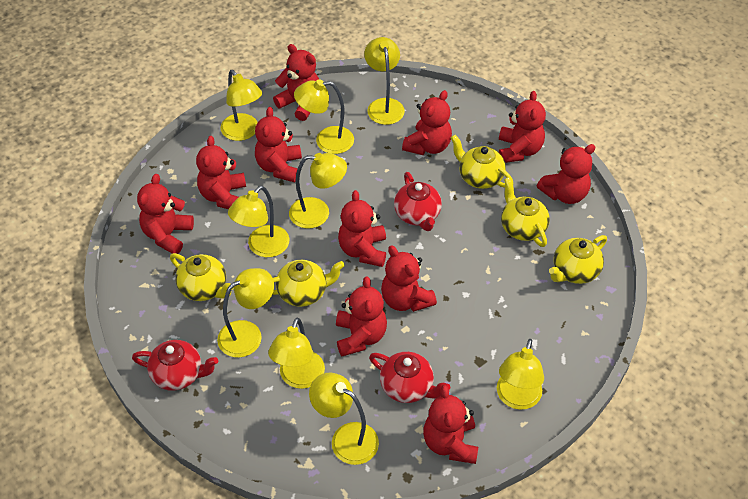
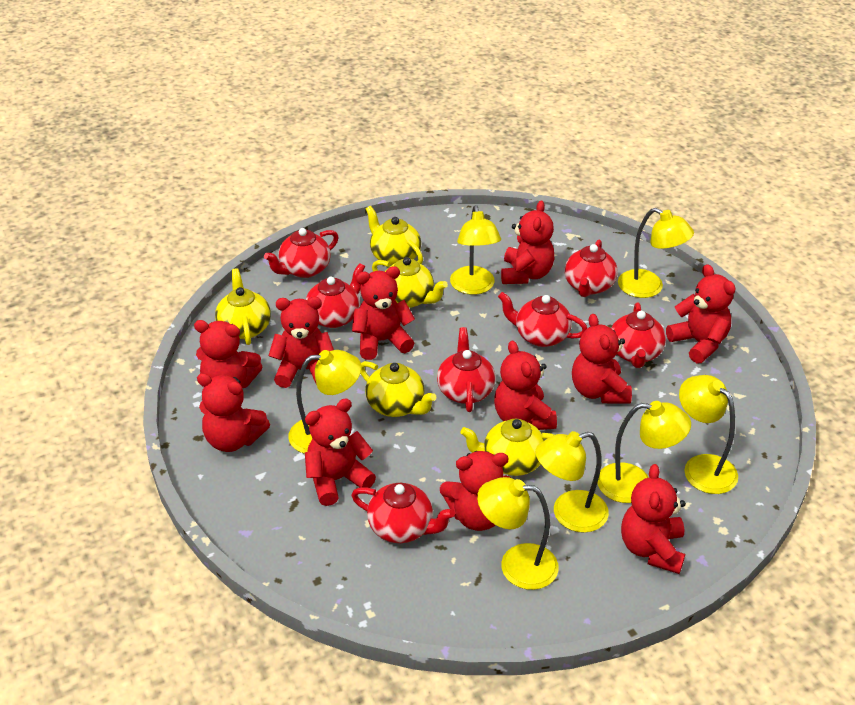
red teapot: 3 -> 7
yellow lamp: 9 -> 7

